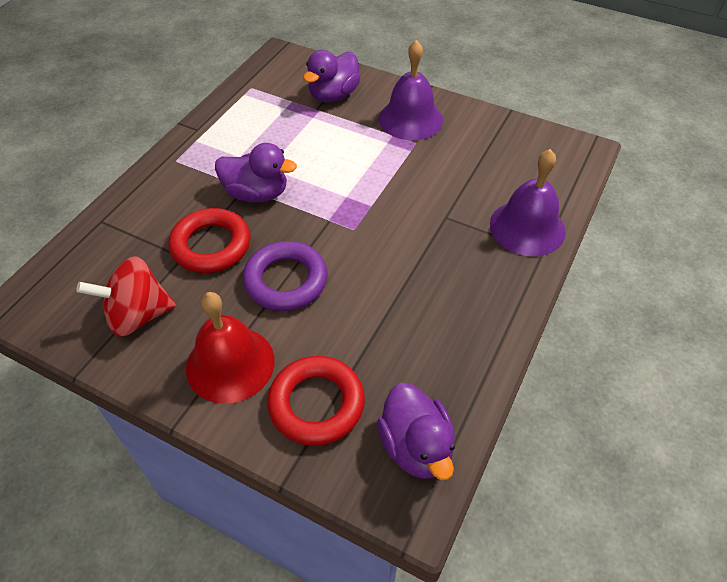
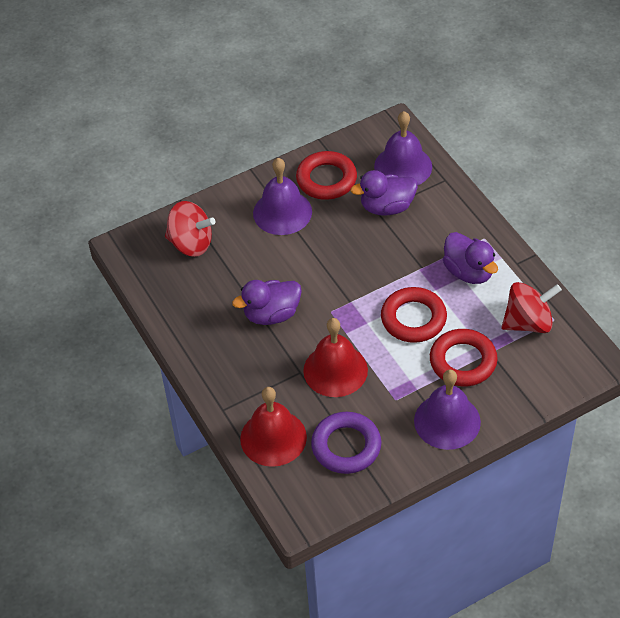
purple bell: 2 -> 3
red bell: 1 -> 2
red ring: 2 -> 3
red spinning top: 1 -> 2

